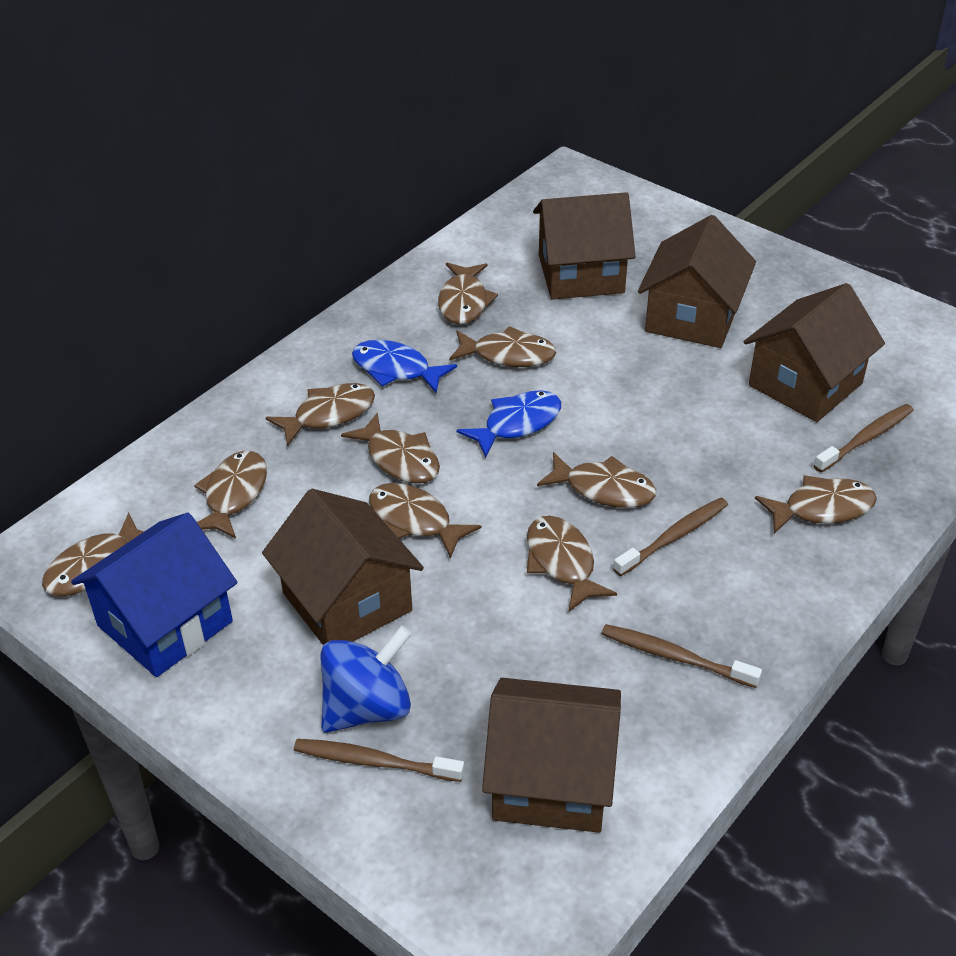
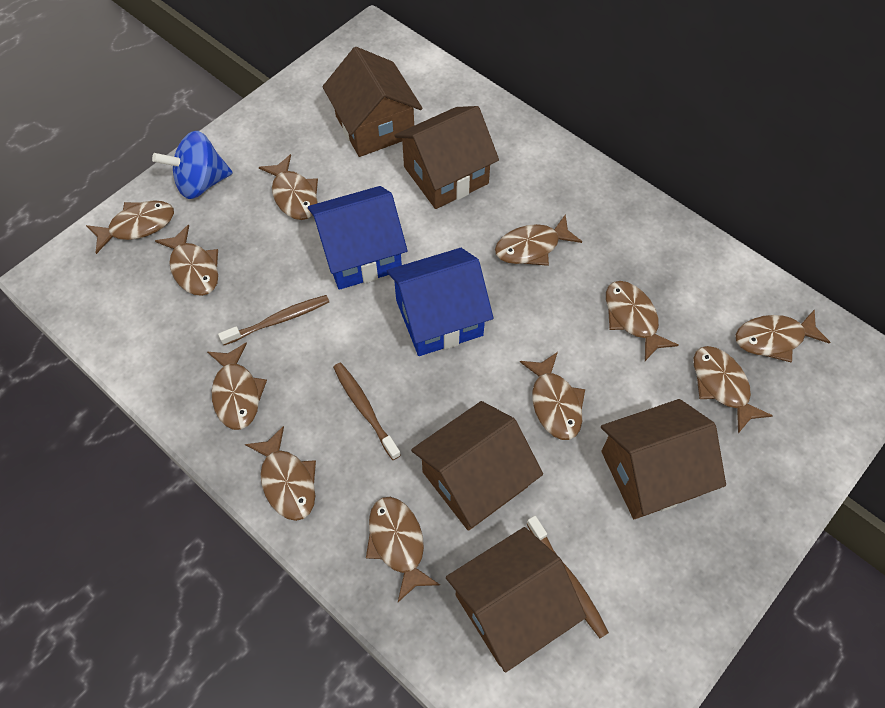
blue fish: 2 -> 0
blue house: 1 -> 2
brown fish: 10 -> 11
brown toothbrush: 4 -> 3

